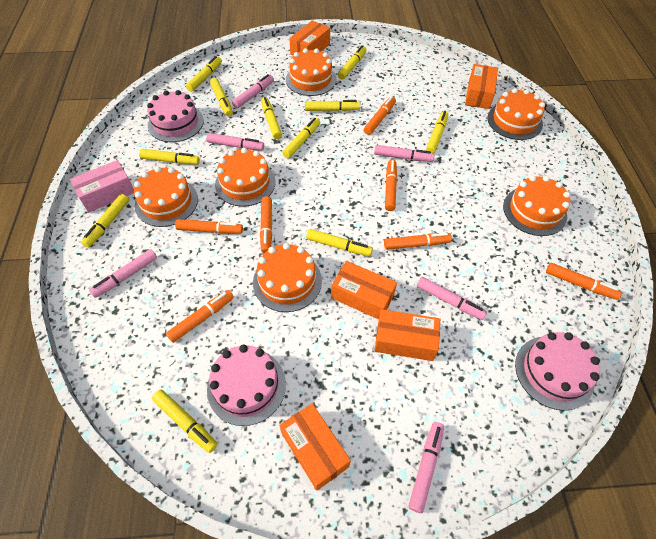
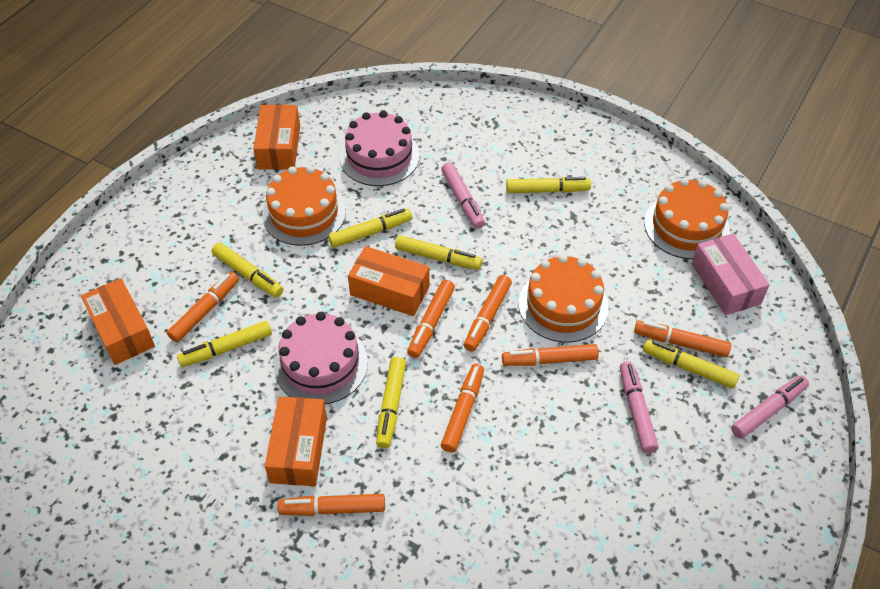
orange box: 5 -> 4
orange cake: 6 -> 3
pink cake: 3 -> 2
pink marker: 6 -> 3
yellow marker: 11 -> 7

